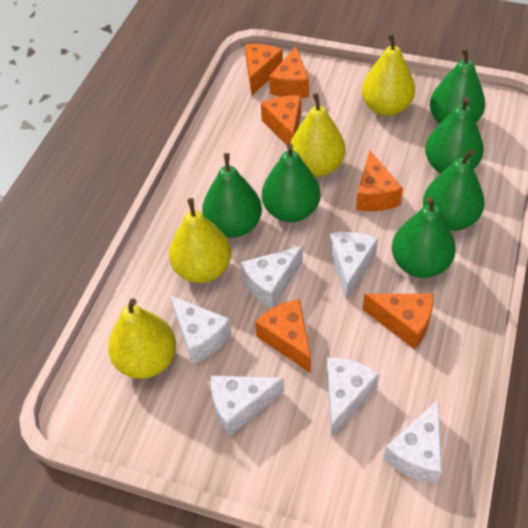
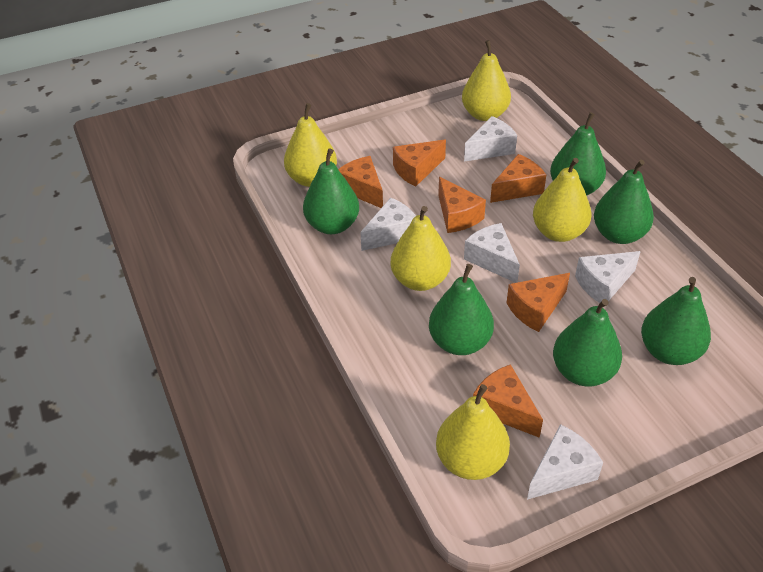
white cheese: 6 -> 5
yellow pear: 4 -> 5

